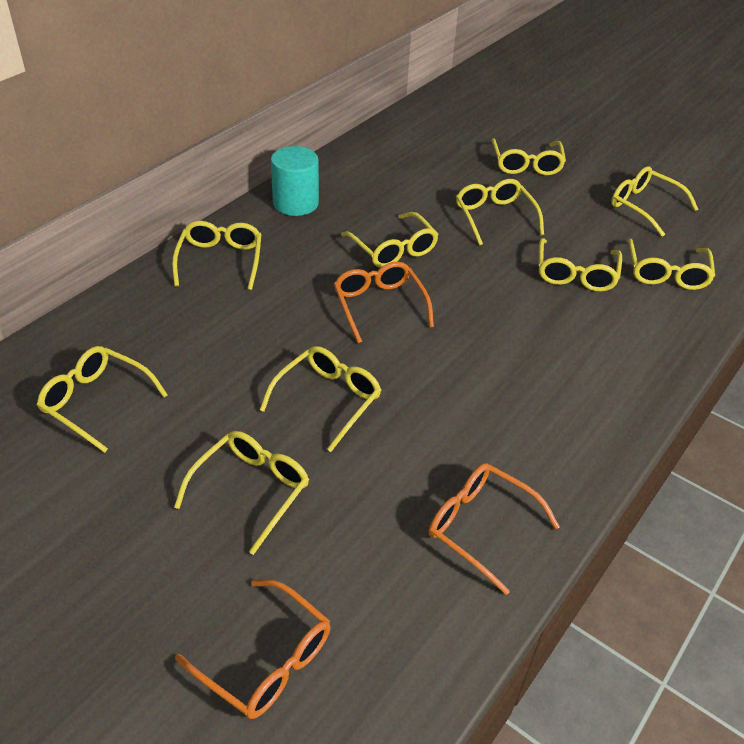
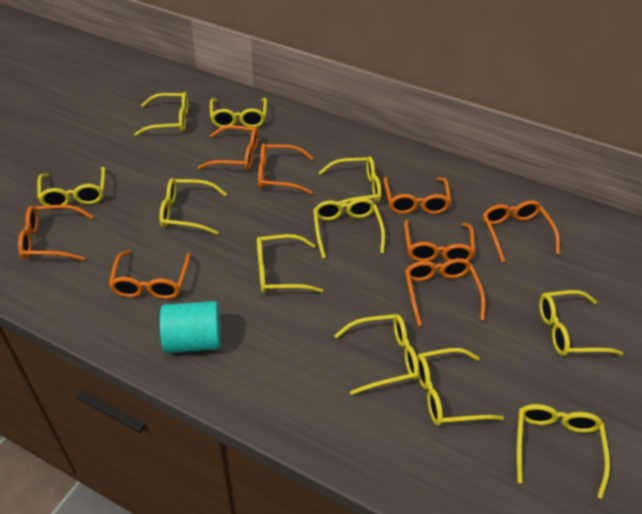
orange glasses: 3 -> 8
yellow glasses: 10 -> 11

